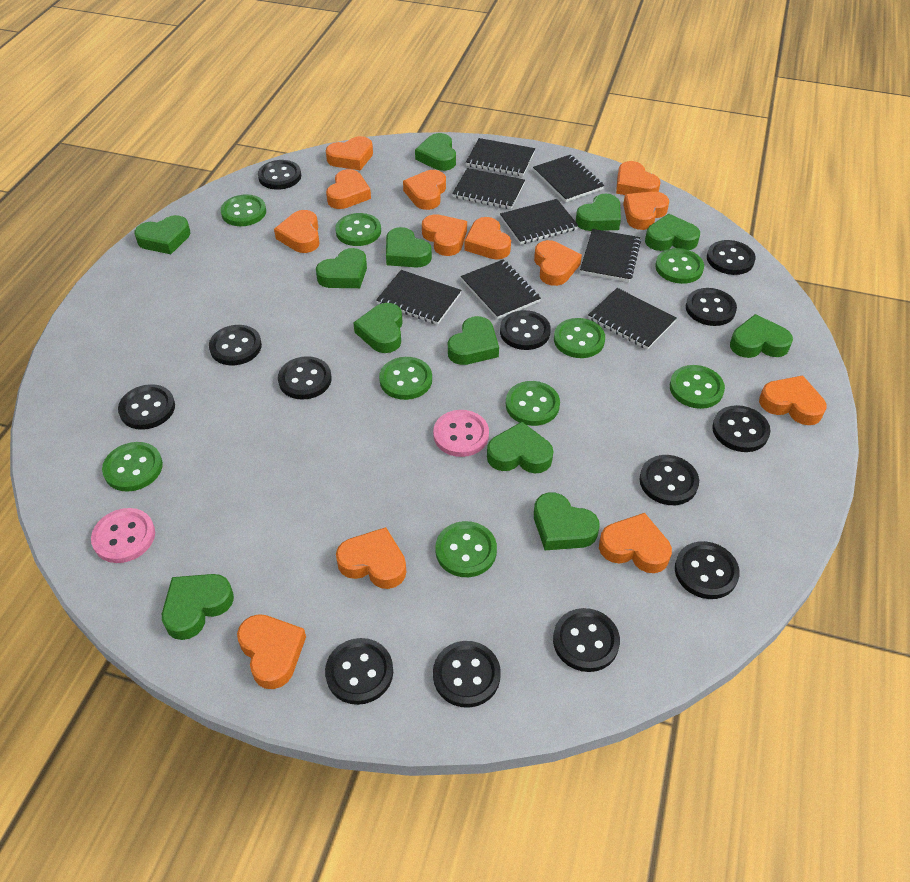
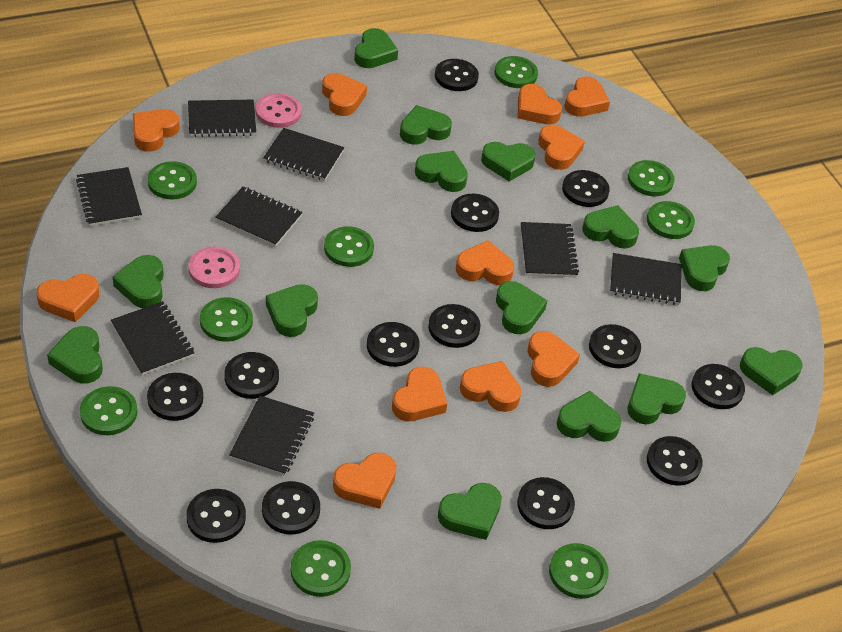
green heart: 12 -> 14
orange heart: 13 -> 11

